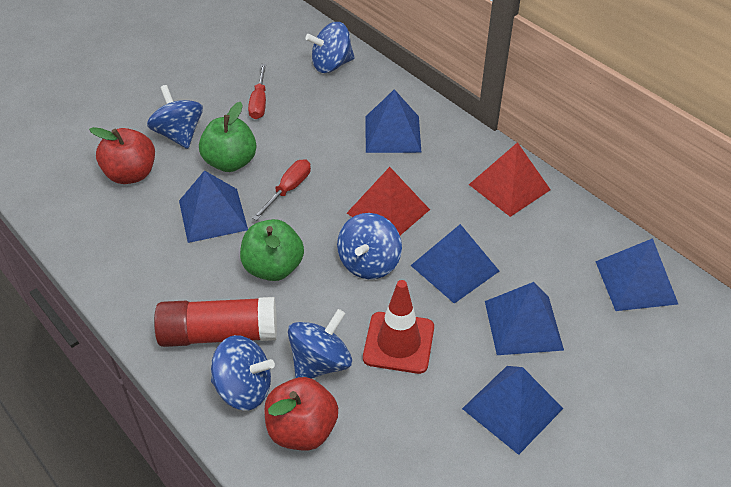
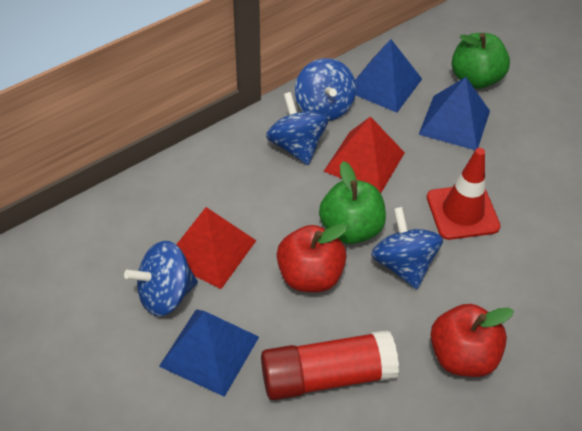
blue pyramid: 6 -> 3
blue spinning top: 5 -> 4
red screwdriver: 2 -> 0

